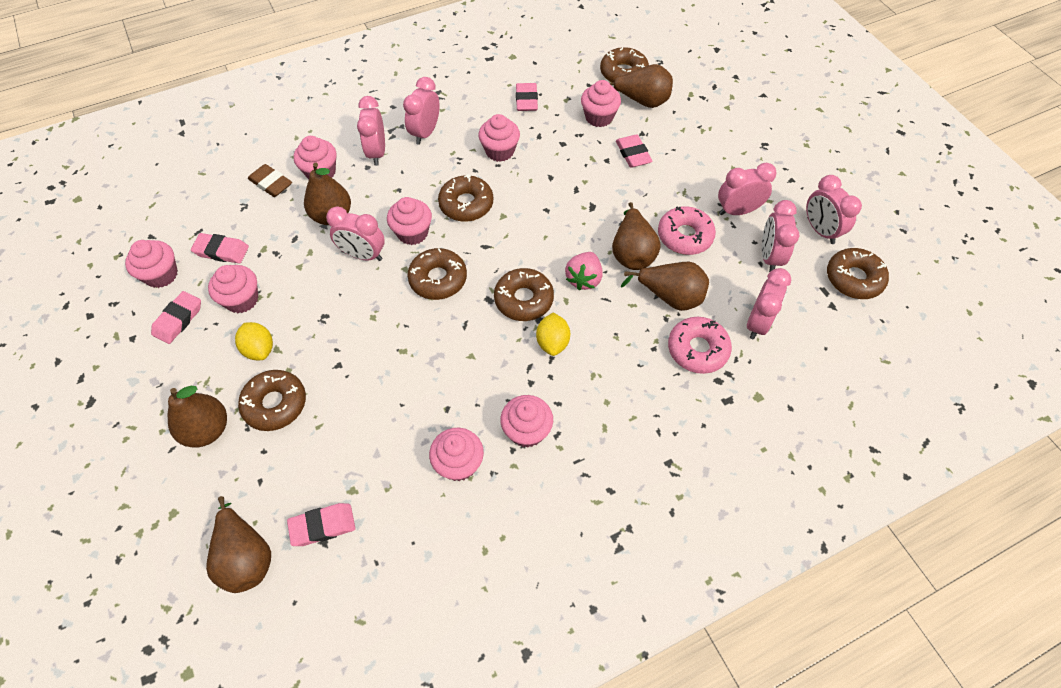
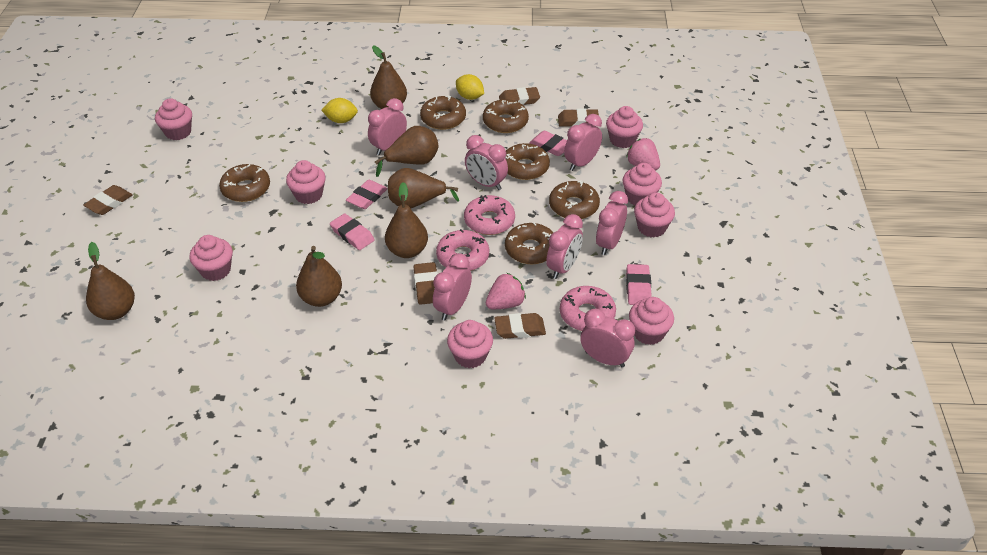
brown eraser: 1 -> 5
pink donut: 2 -> 3
pink eraser: 5 -> 4
pink strawberry: 1 -> 2

